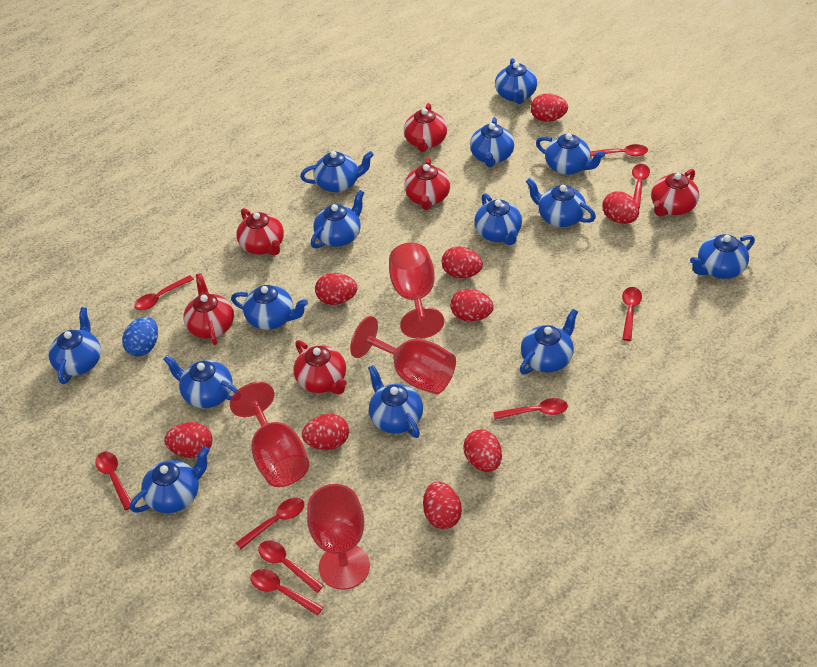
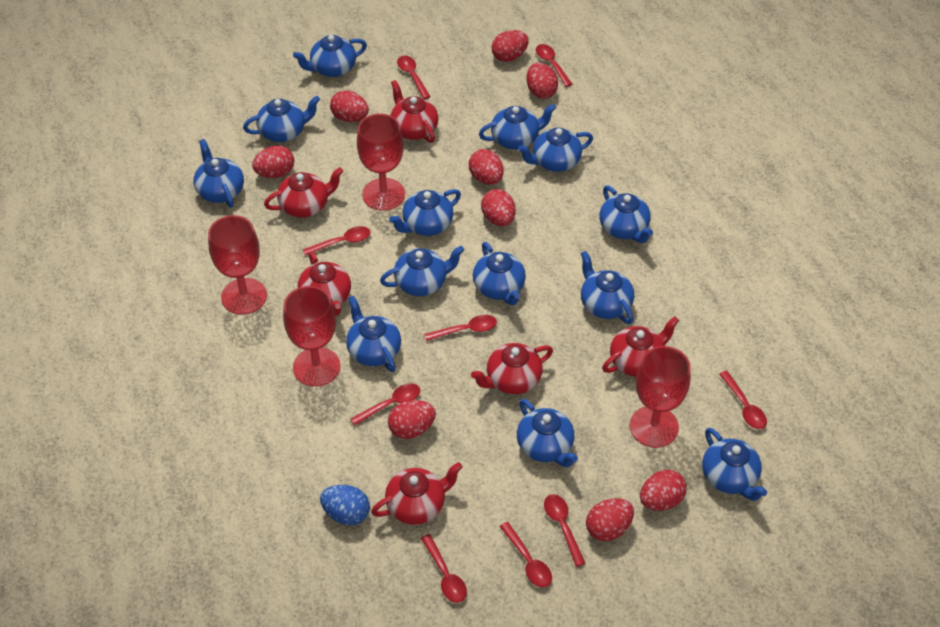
blue teapot: 14 -> 13

